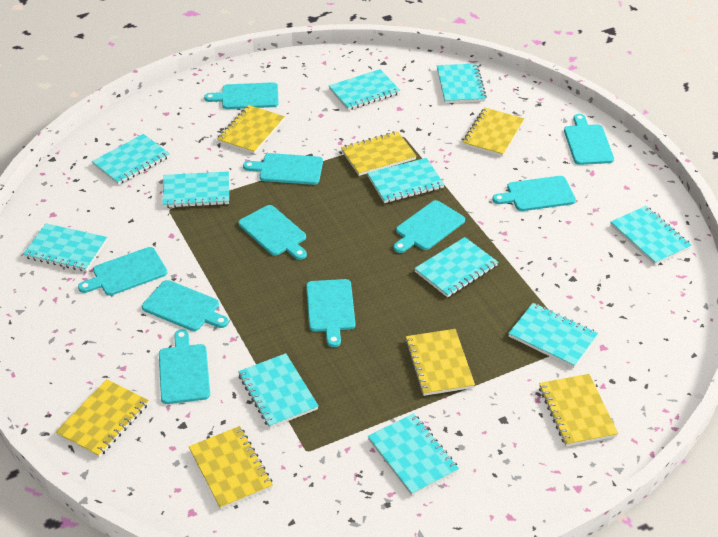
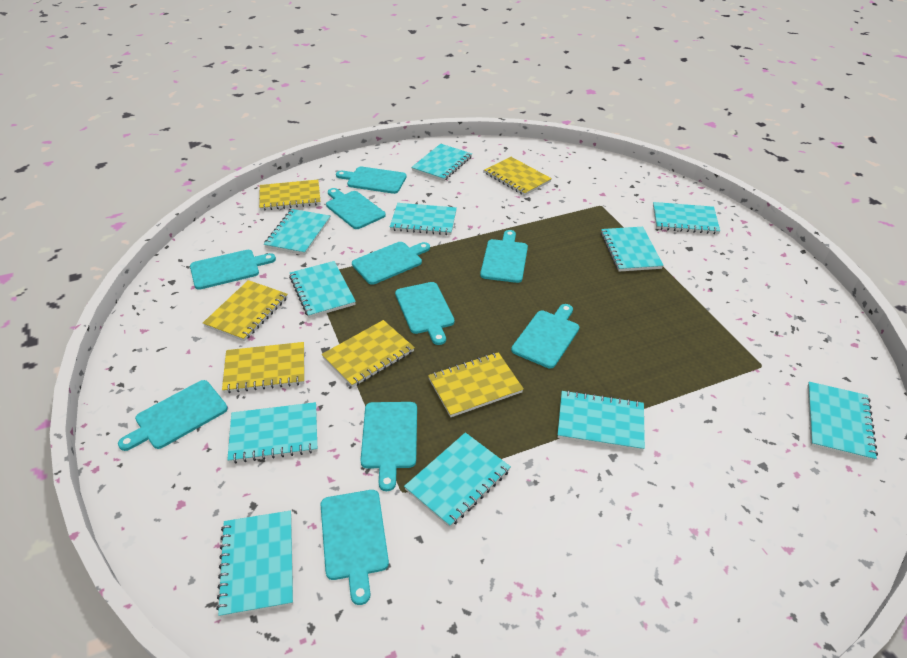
yellow notebook: 7 -> 6

